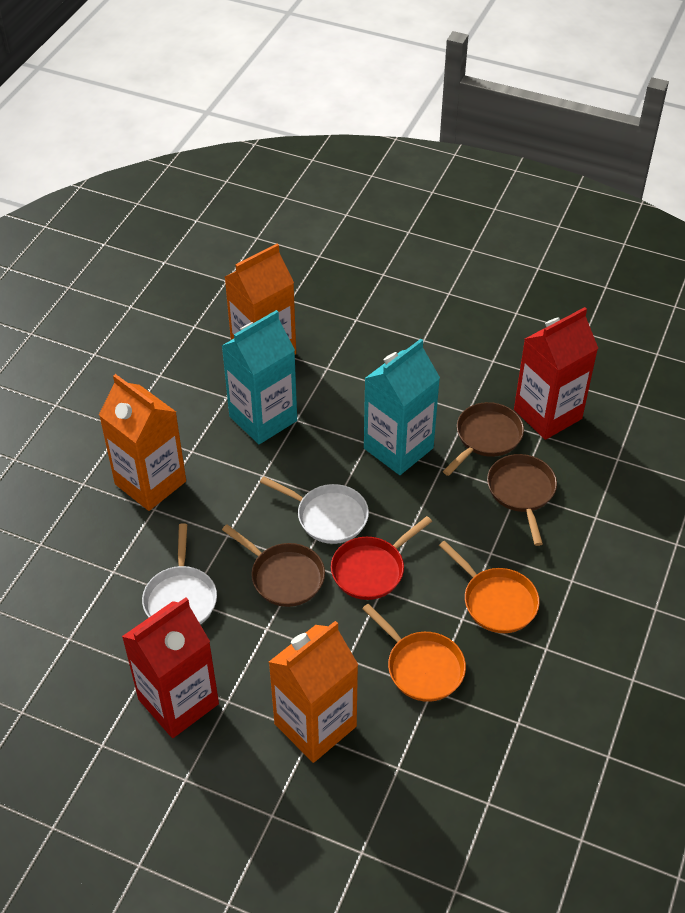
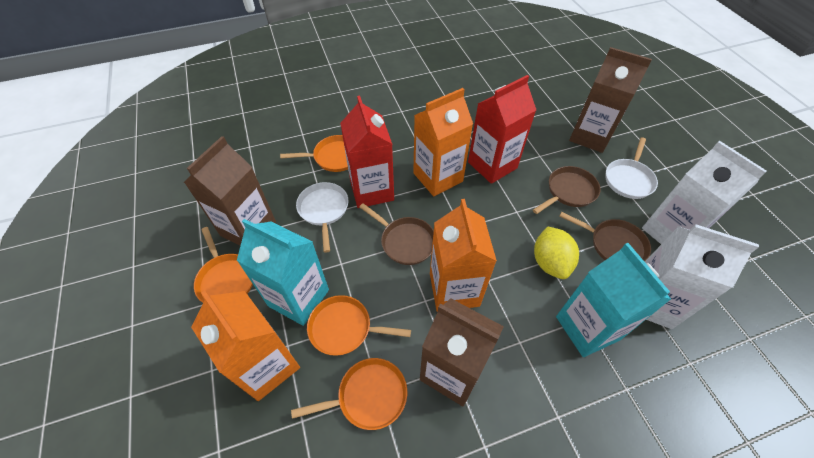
brown carton: 0 -> 3
orange pan: 2 -> 4
red pan: 1 -> 0
white carton: 0 -> 2
yellow lemon: 0 -> 1

